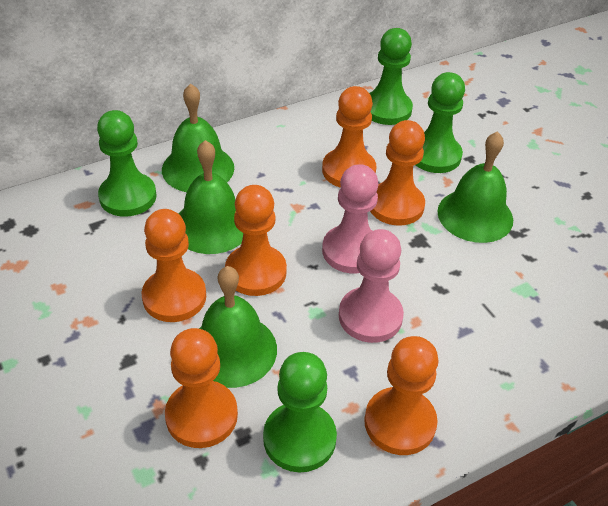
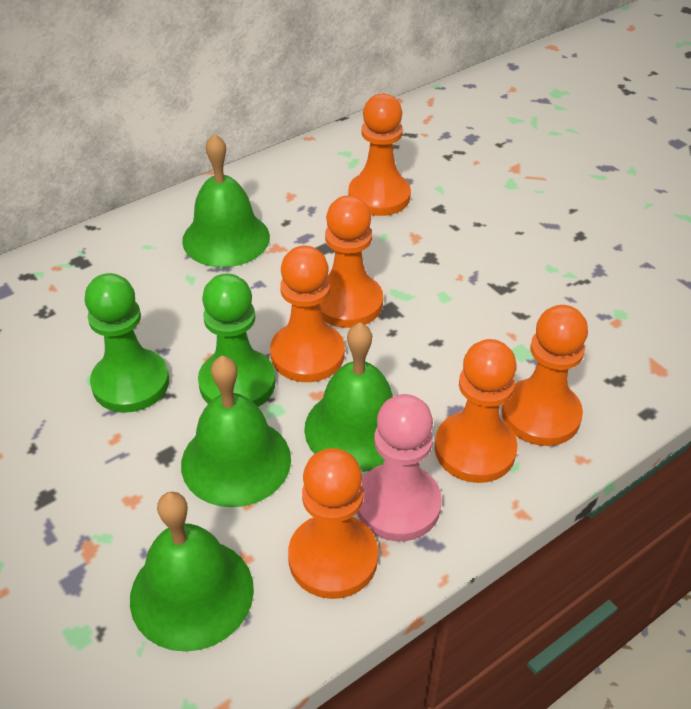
green pawn: 4 -> 2
pink pawn: 2 -> 1

